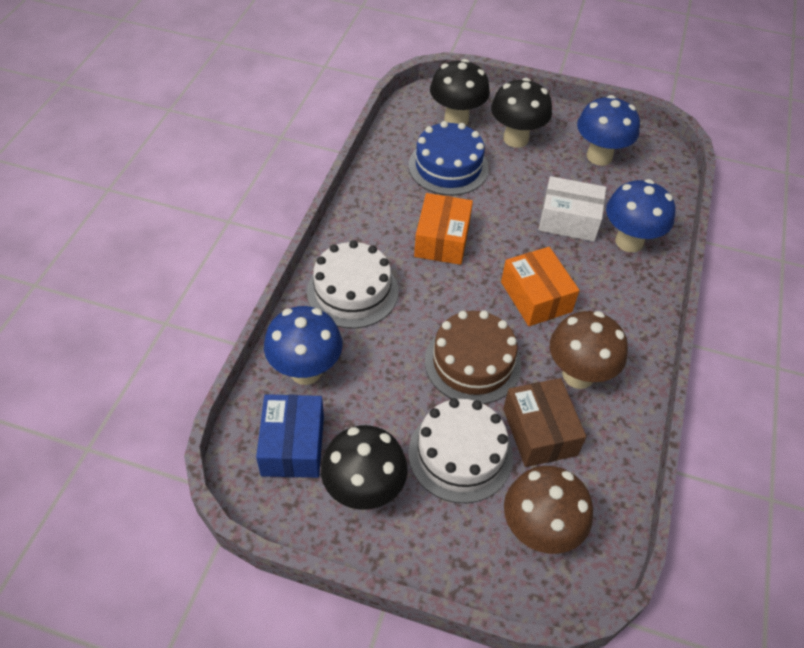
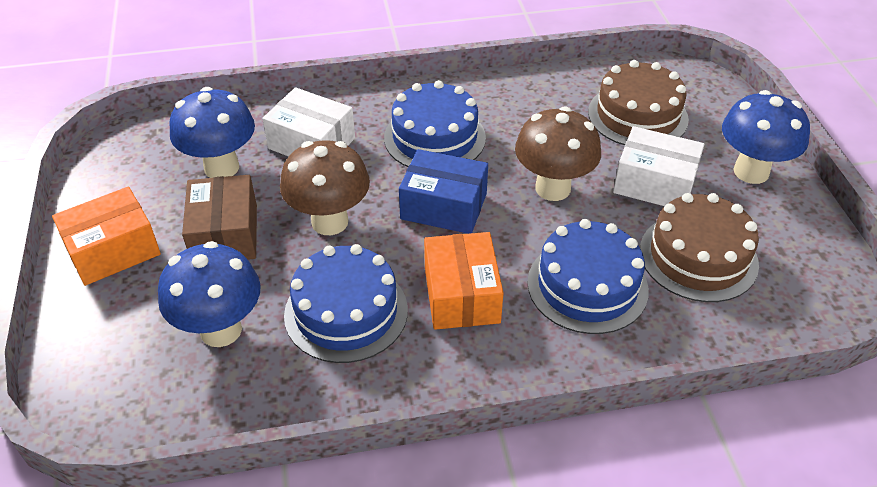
black mushroom: 3 -> 0
blue cake: 1 -> 3
brown cake: 1 -> 2
white box: 1 -> 2
white cake: 2 -> 0

